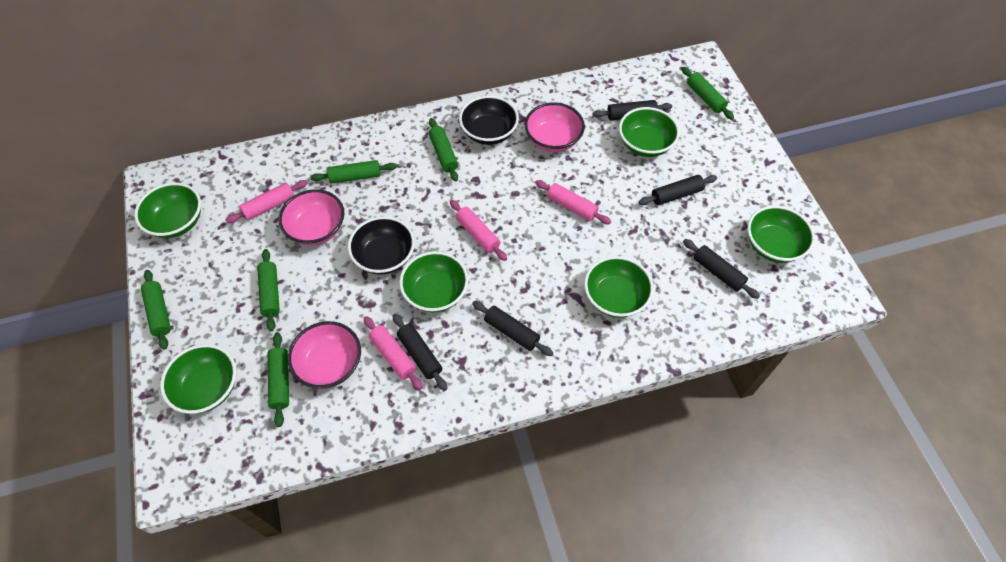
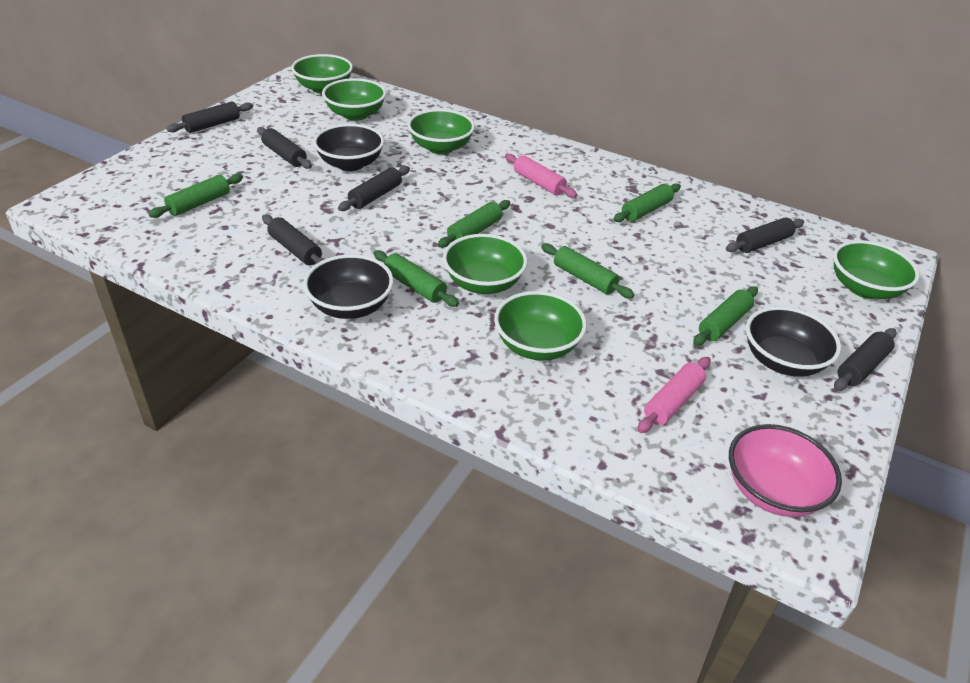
black bowl: 2 -> 3
black rolling pin: 5 -> 6
pink bowl: 3 -> 1
pink rolling pin: 4 -> 2

